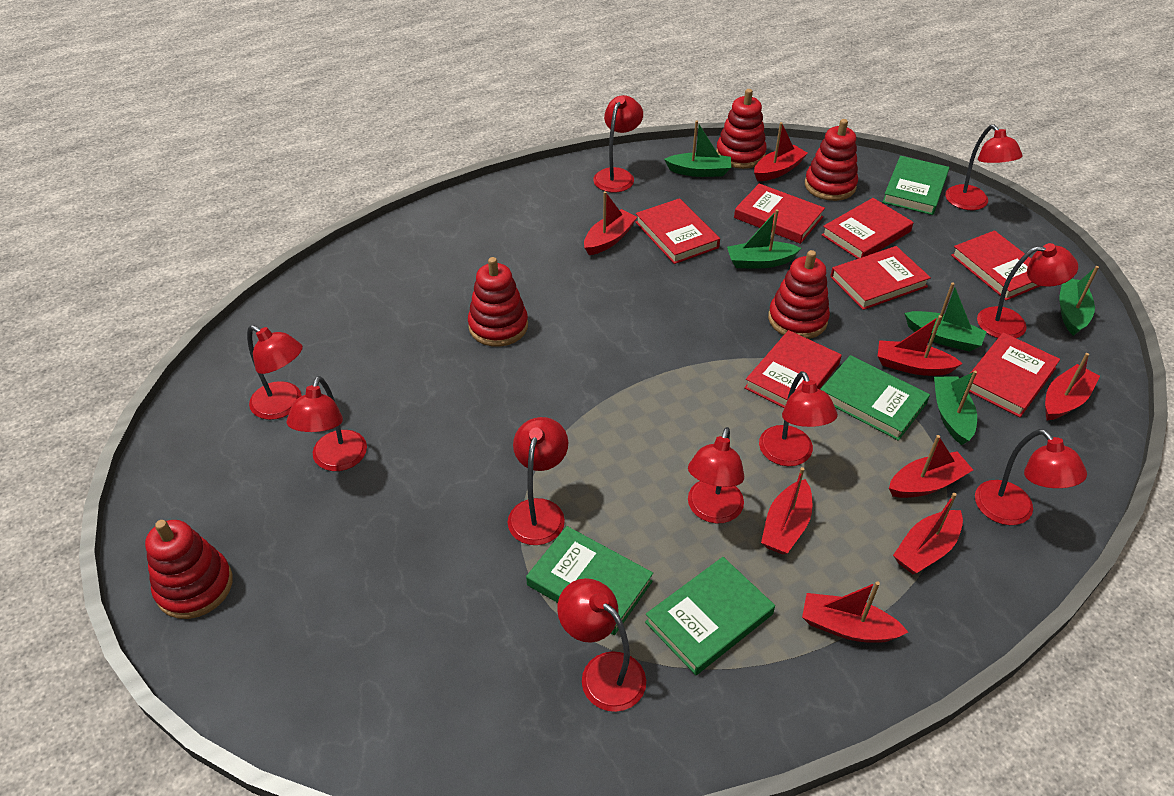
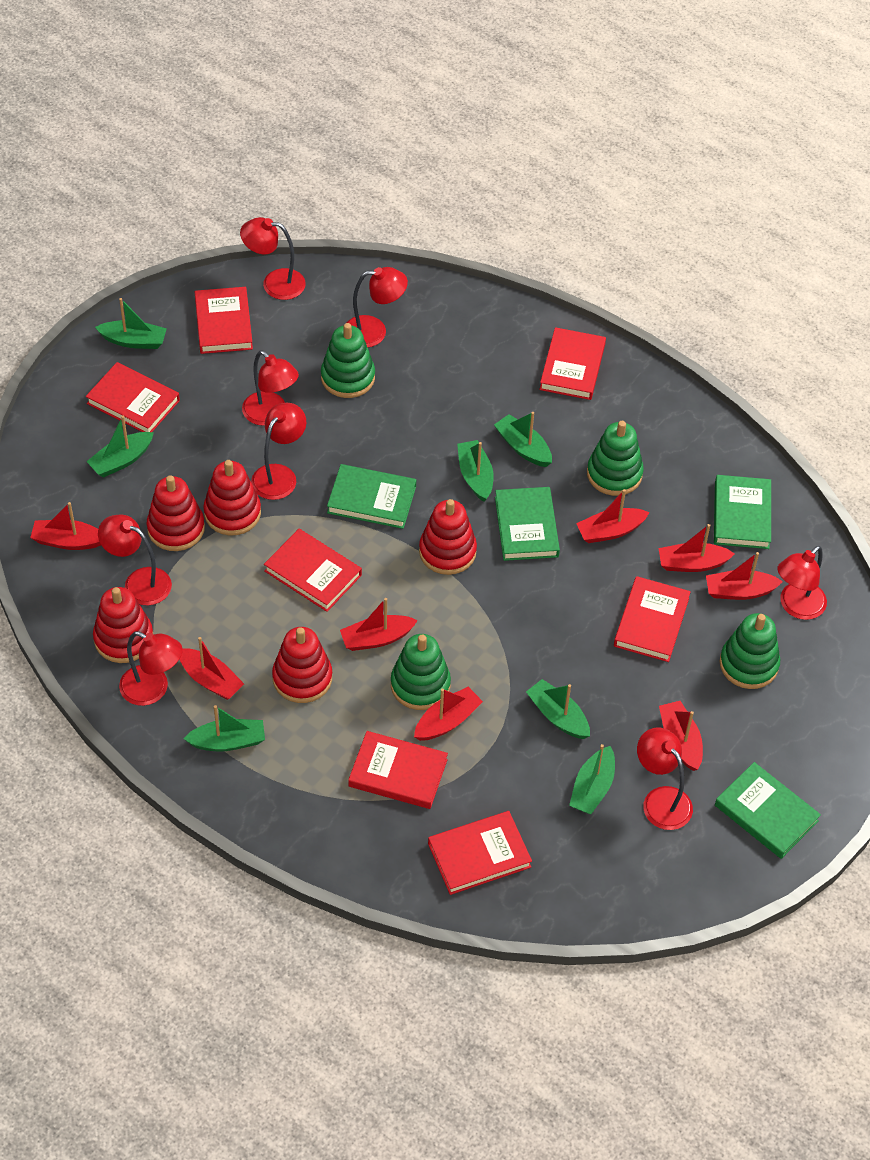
green boat: 5 -> 7
green stacking toy: 0 -> 4
red lamp: 10 -> 8

